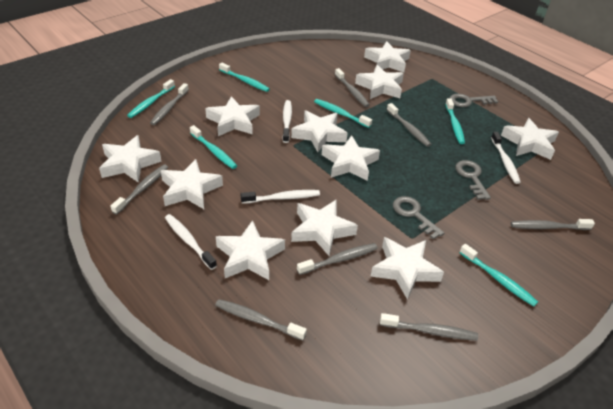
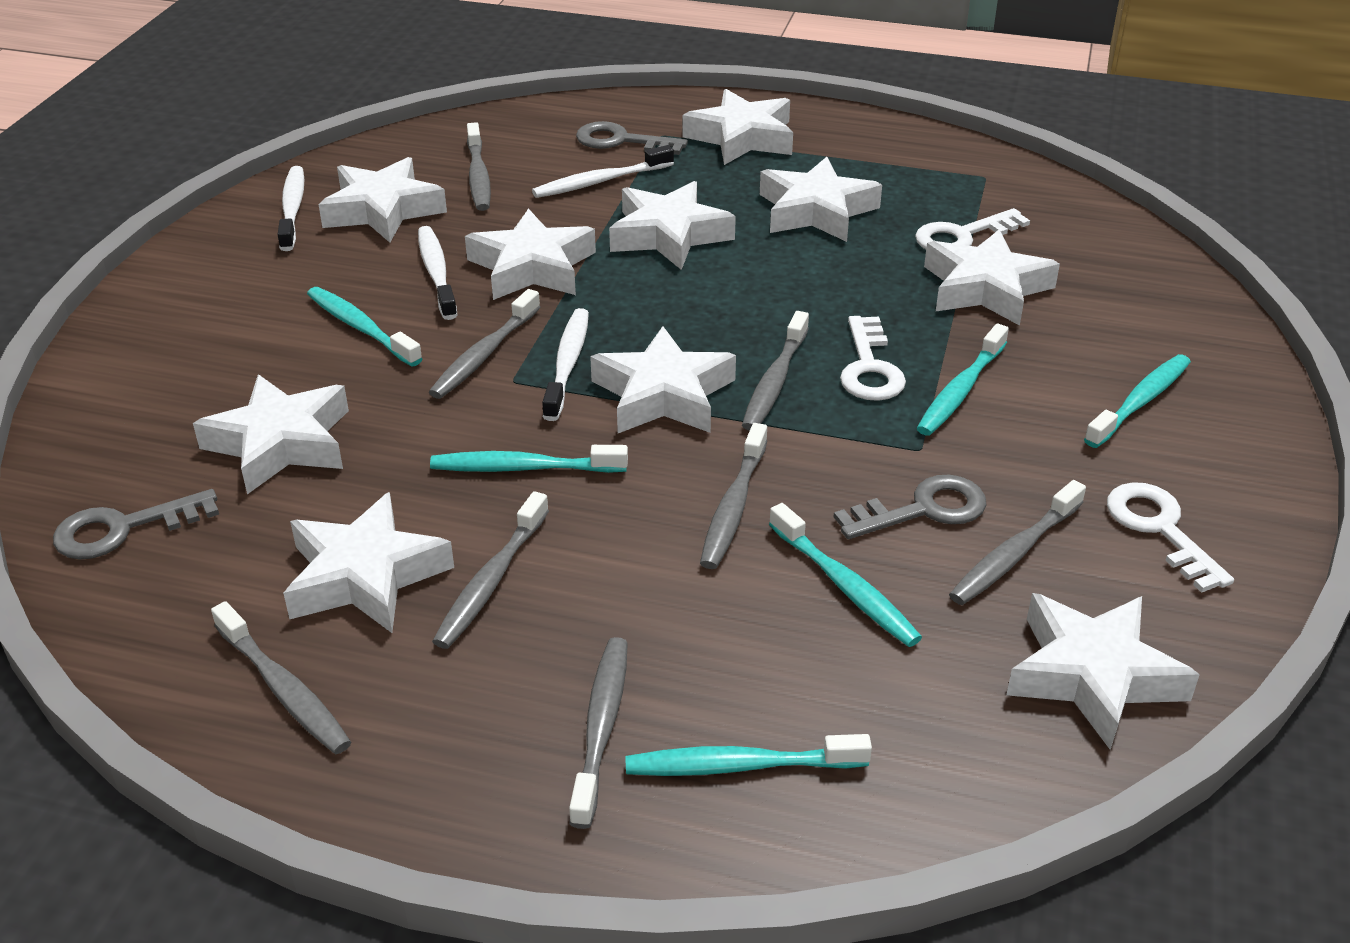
white key: 0 -> 3
white star: 11 -> 10

